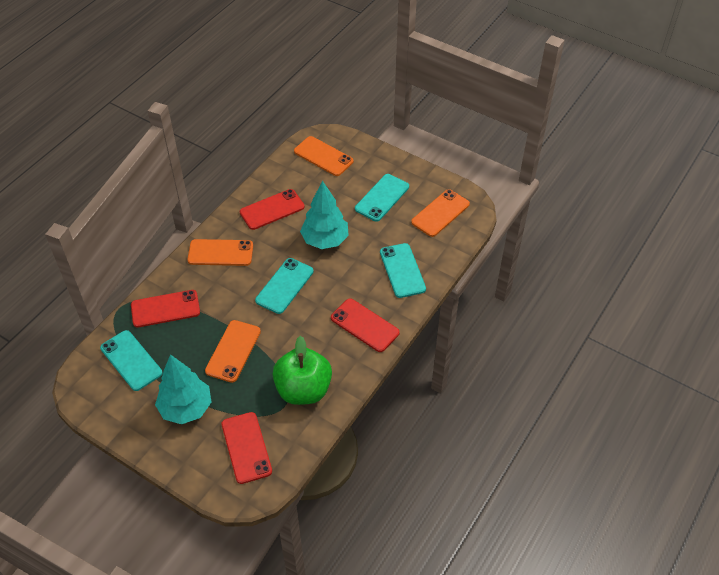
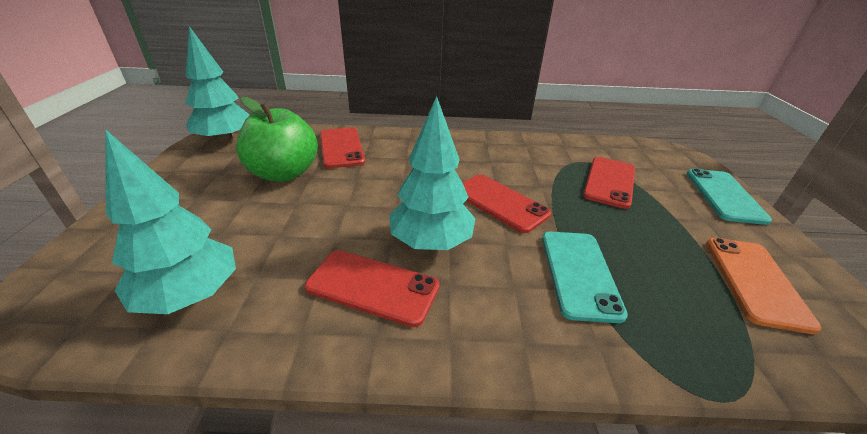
orange phone: 4 -> 1
turquoise phone: 4 -> 2
turquoise tree: 2 -> 3

